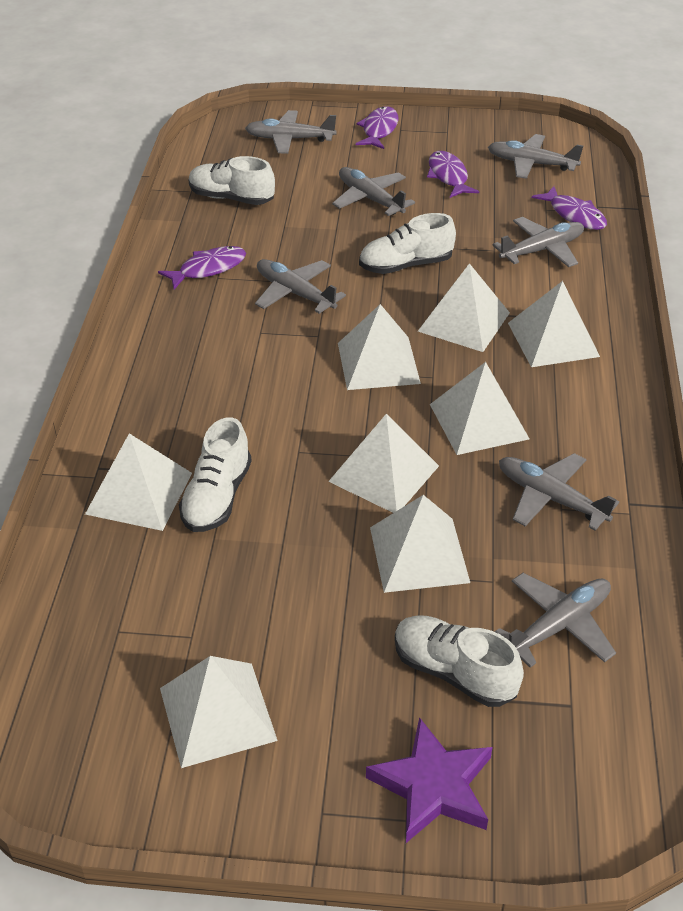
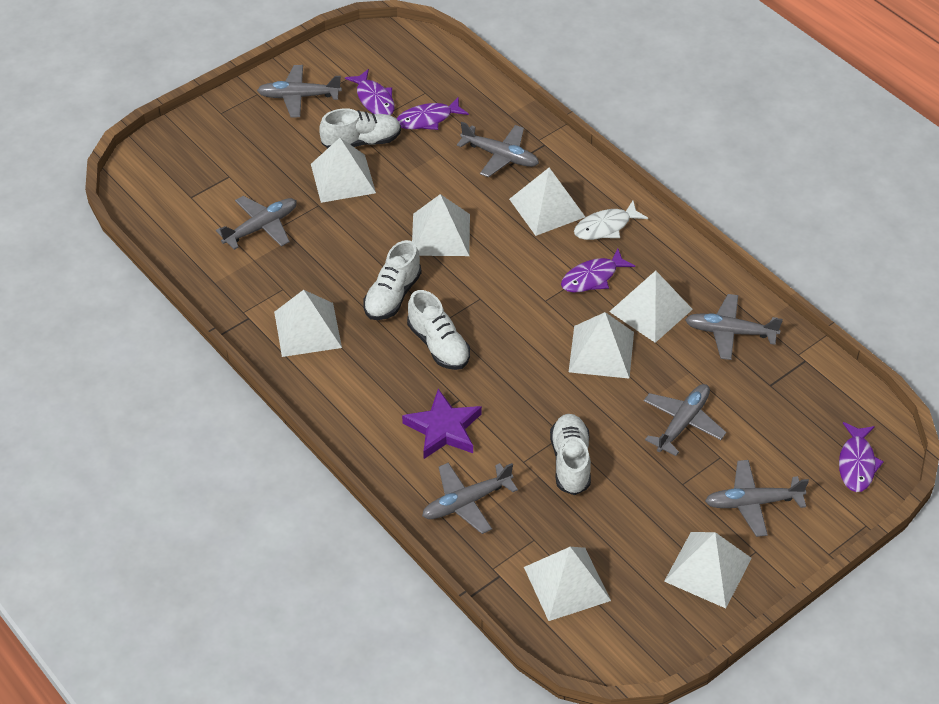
white fish: 0 -> 1

